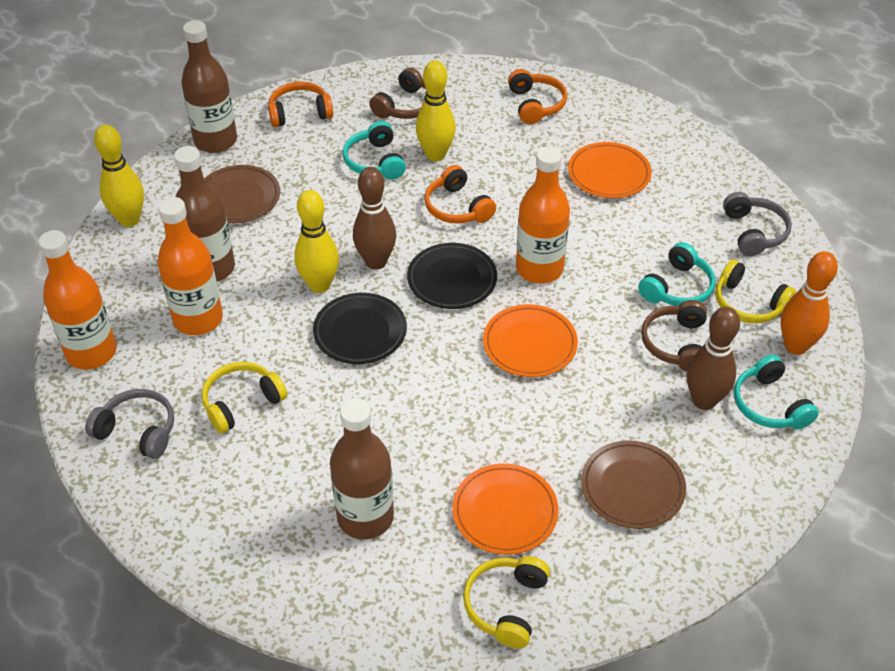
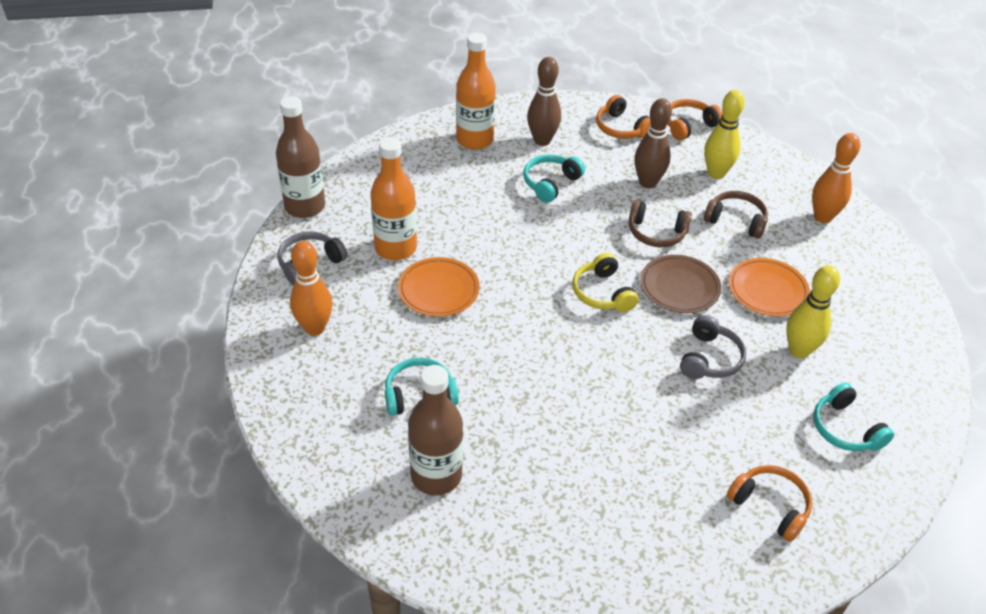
black plate: 2 -> 0
brown bottle: 3 -> 2
brown plate: 2 -> 1
orange bottle: 3 -> 2
orange bowling pin: 1 -> 2
orange plate: 3 -> 2
yellow bowling pin: 3 -> 2
yellow headphones: 3 -> 1

